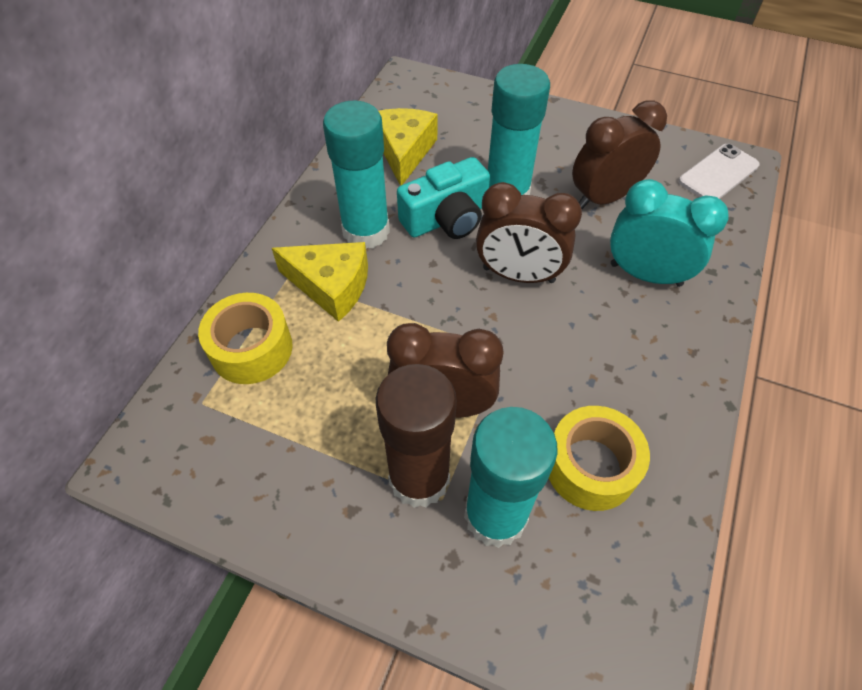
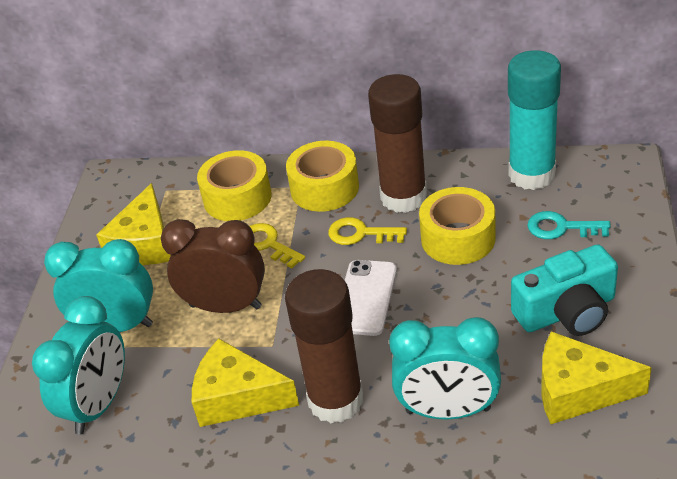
brown clock: 3 -> 1
brown glue stick: 1 -> 2
turquoise clock: 1 -> 3
turquoise glue stick: 3 -> 1
turquoise key: 0 -> 1
yellow cheese: 2 -> 3
yellow key: 0 -> 2
yellow tape: 2 -> 3

